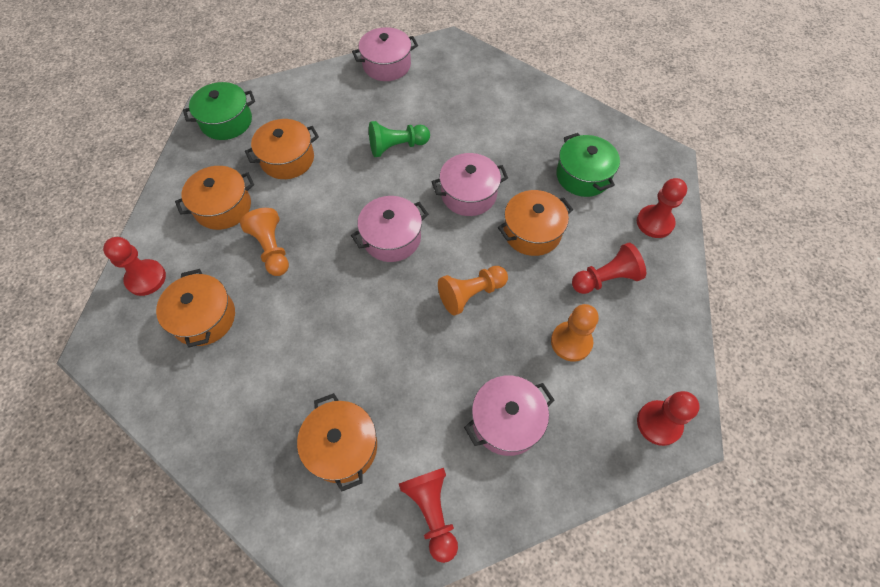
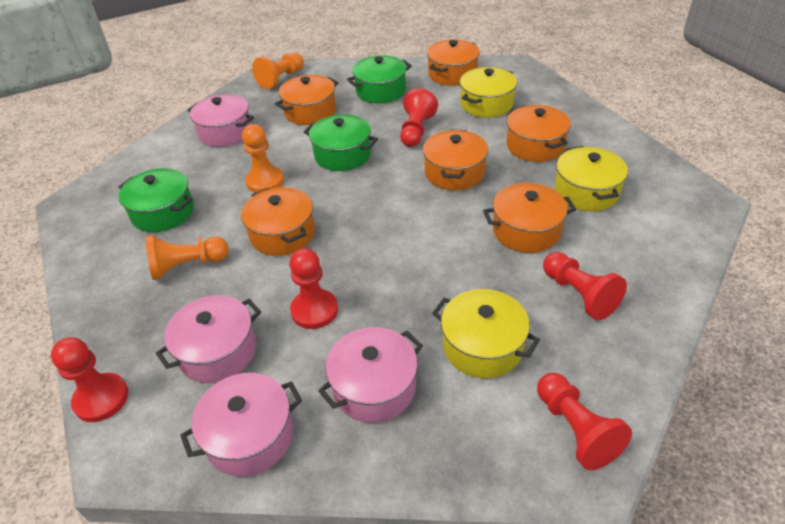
green pawn: 1 -> 0
green pot: 2 -> 3
orange pot: 5 -> 6
yellow pot: 0 -> 3

